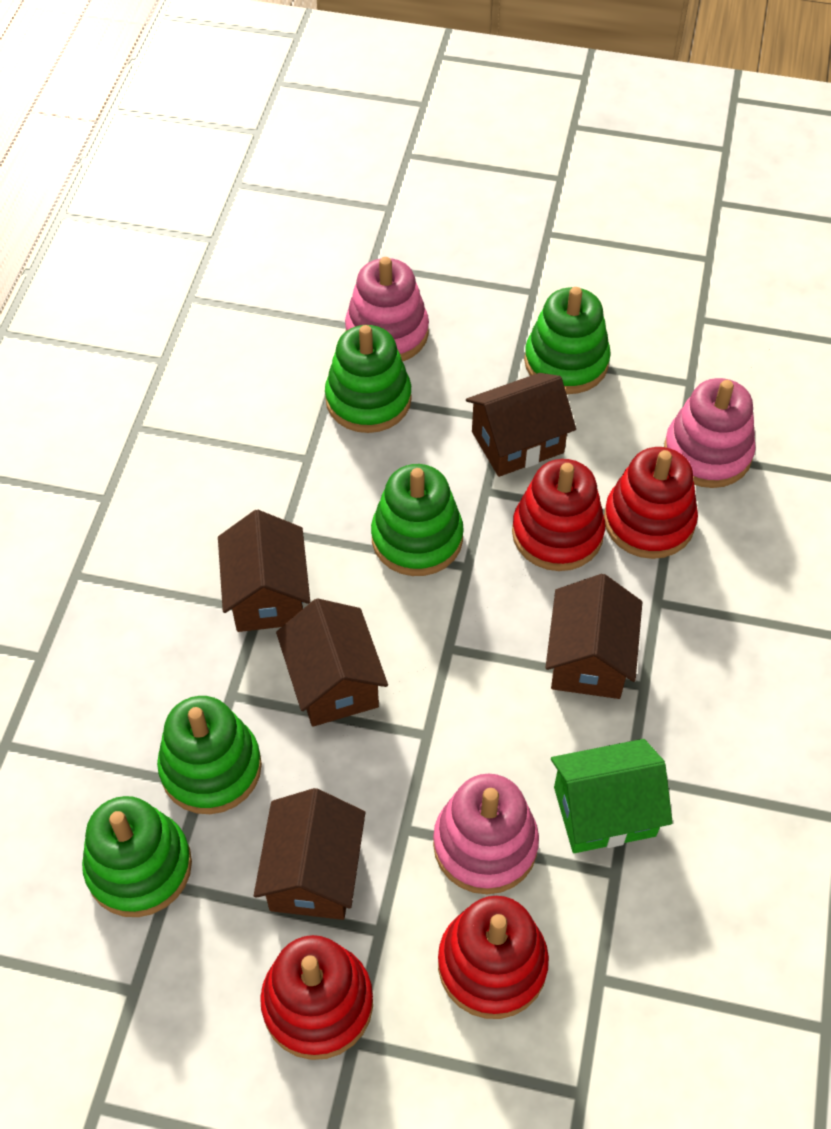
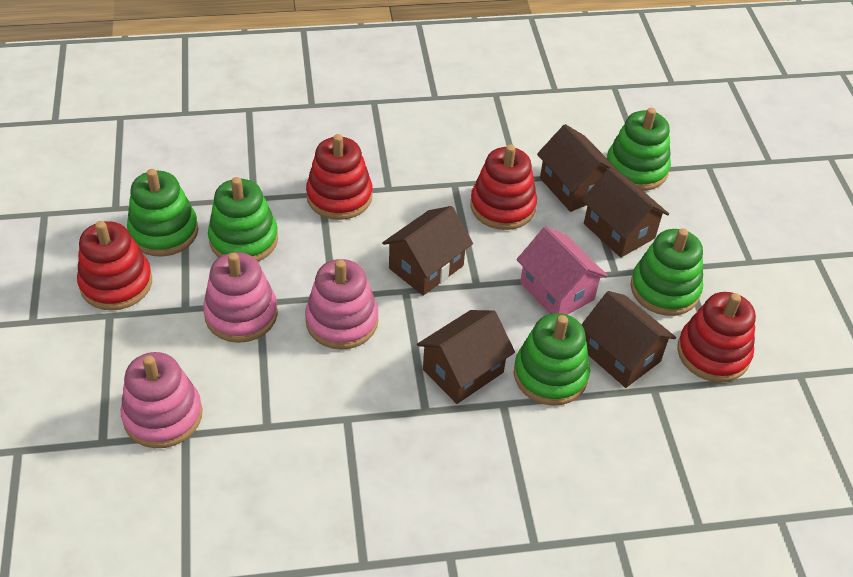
green house: 1 -> 0
pink house: 0 -> 1

